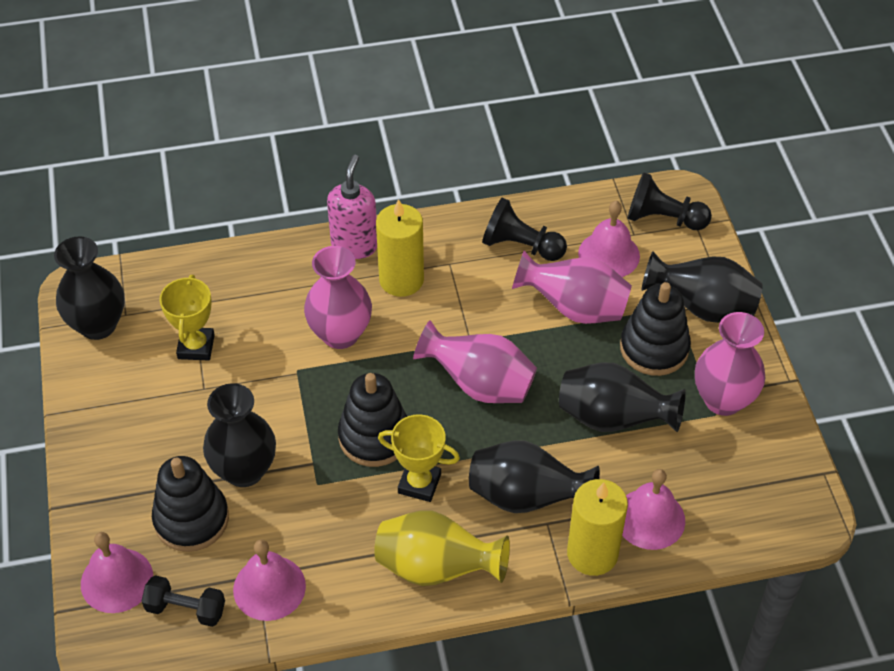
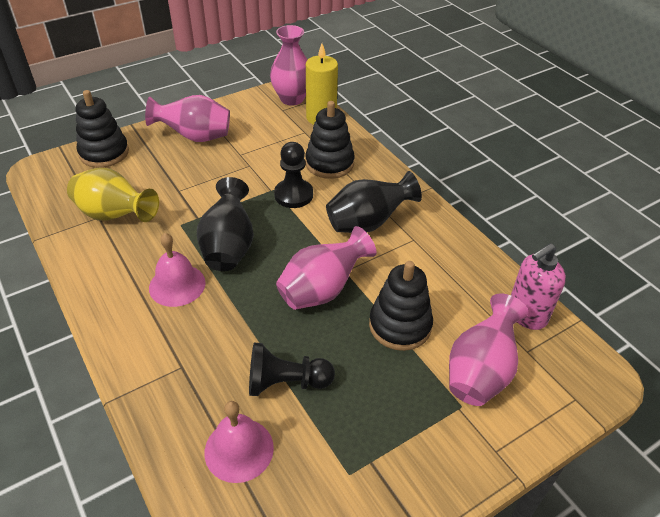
black dumbbell: 1 -> 0
black vase: 5 -> 2
pink bell: 4 -> 2
yellow candle: 2 -> 1
yellow trophy: 2 -> 0

